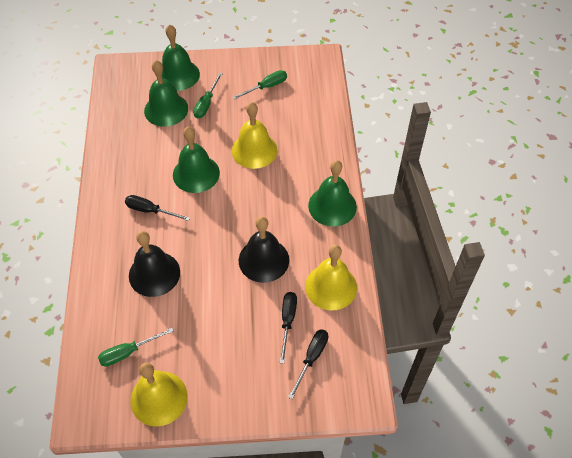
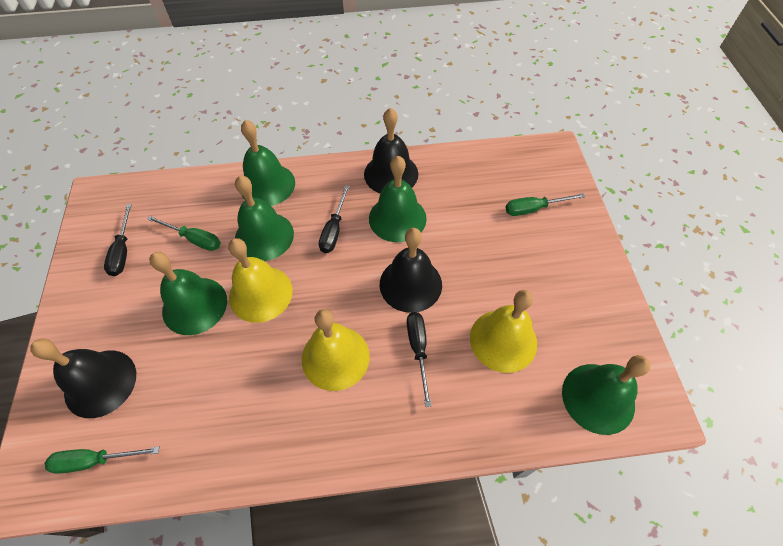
black bell: 2 -> 3
green bell: 4 -> 5

